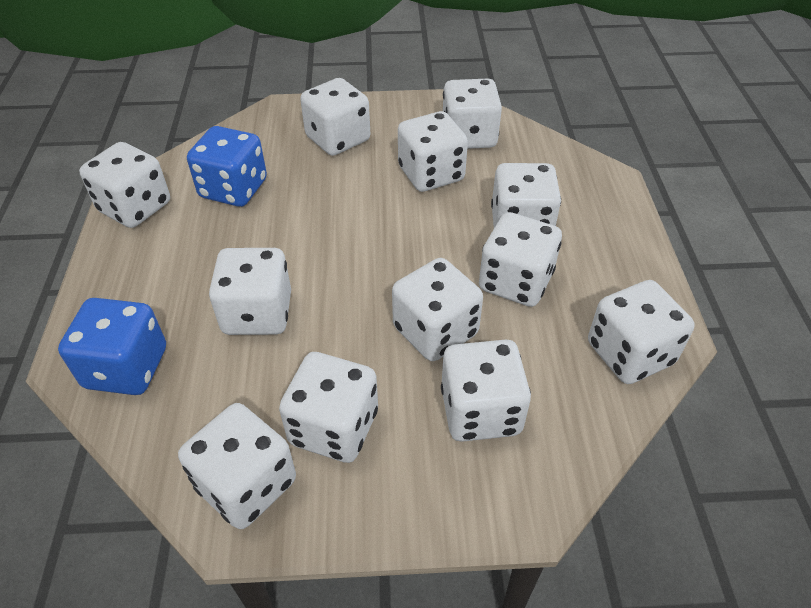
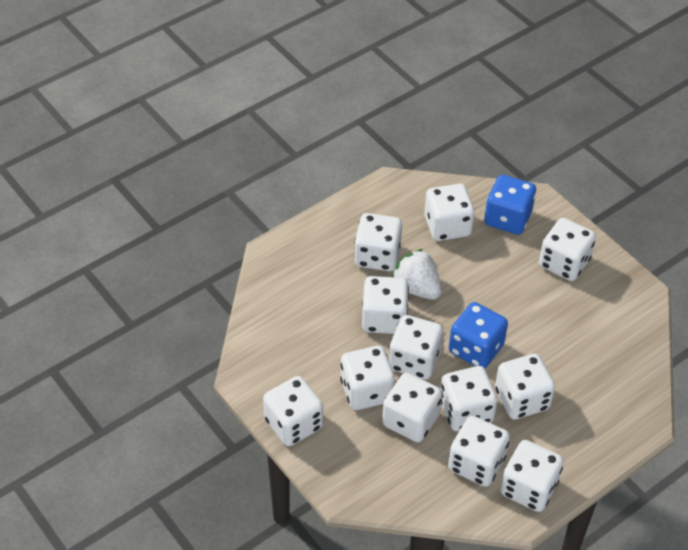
white strawberry: 0 -> 1

